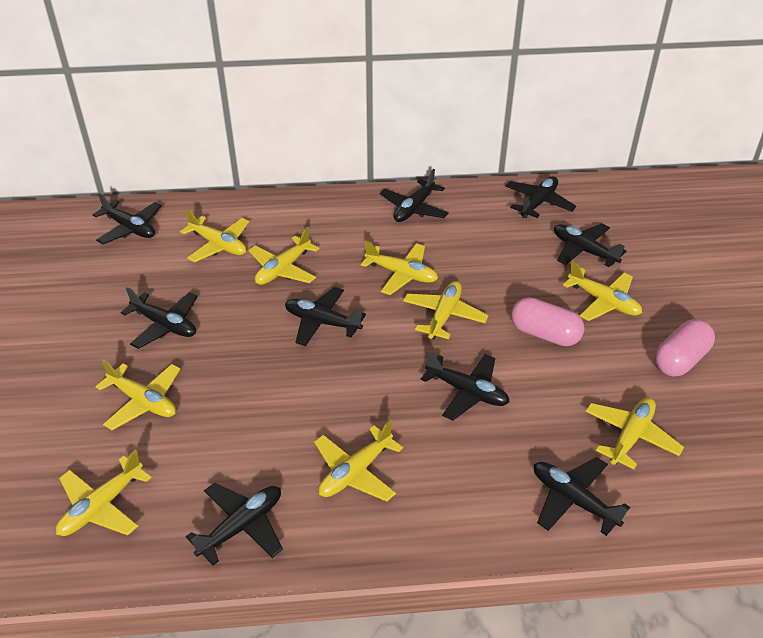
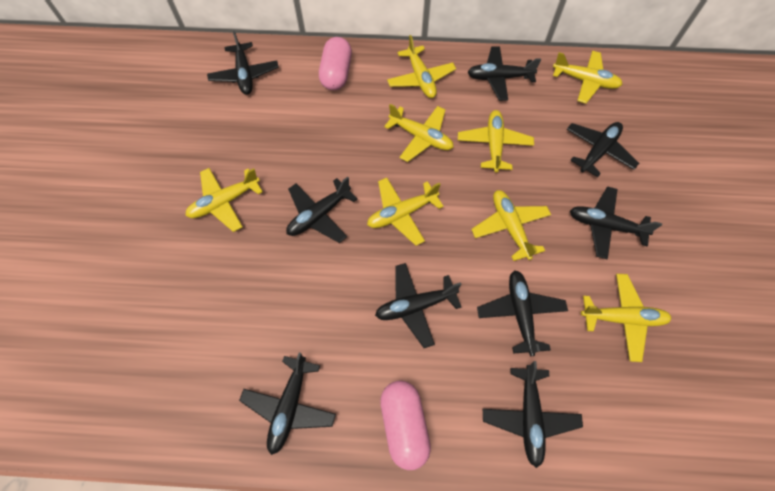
yellow plane: 9 -> 8

